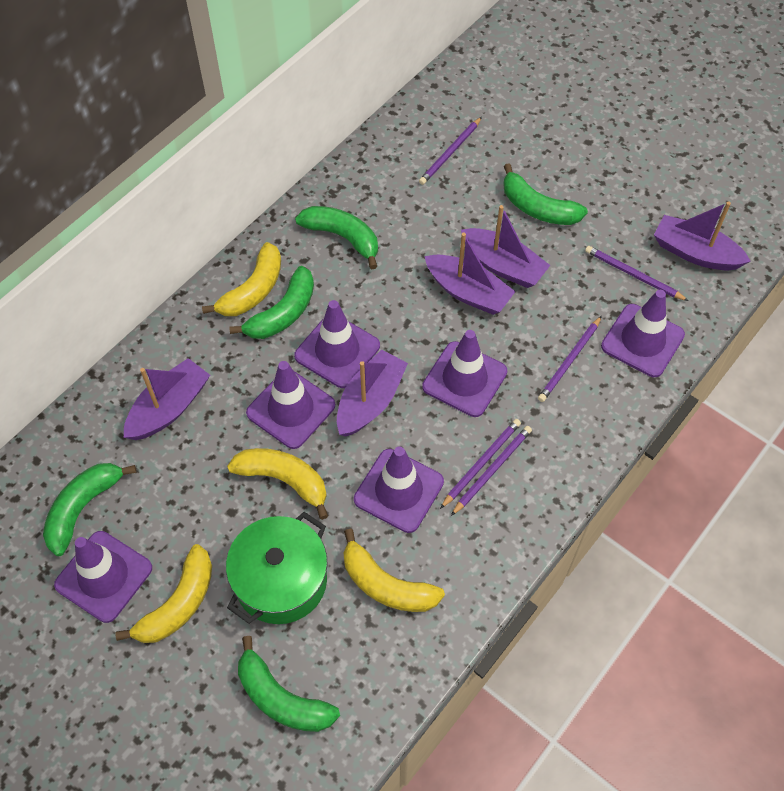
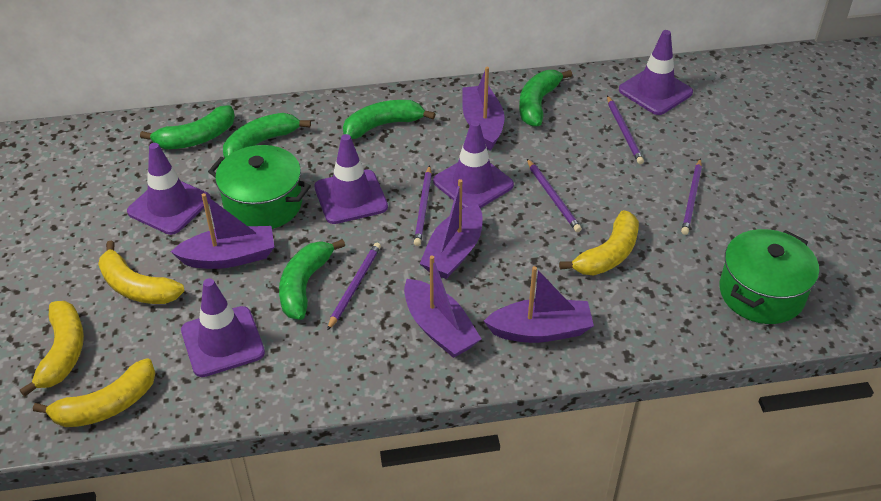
green pot: 1 -> 2
purple traffic cone: 6 -> 5

